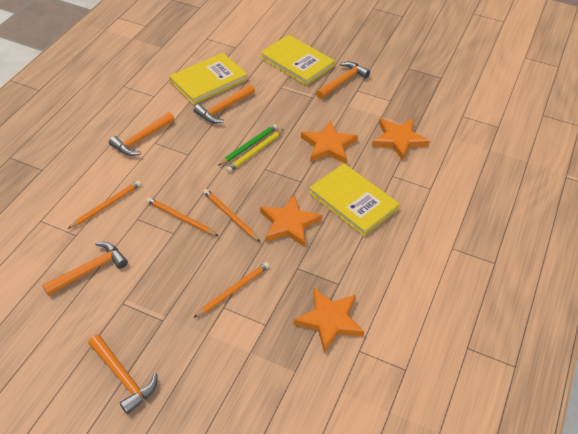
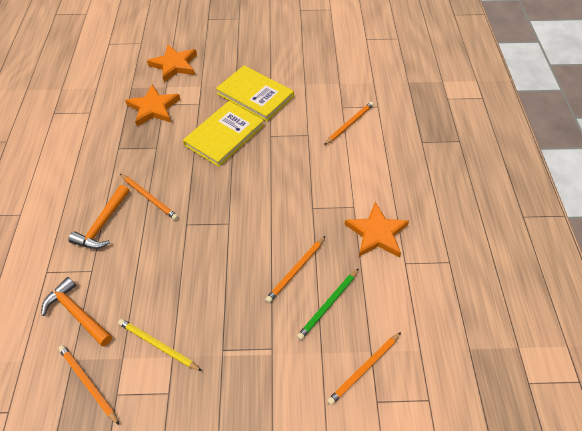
orange hammer: 5 -> 2
orange pencil: 4 -> 5
orange star: 4 -> 3
yellow book: 3 -> 2

